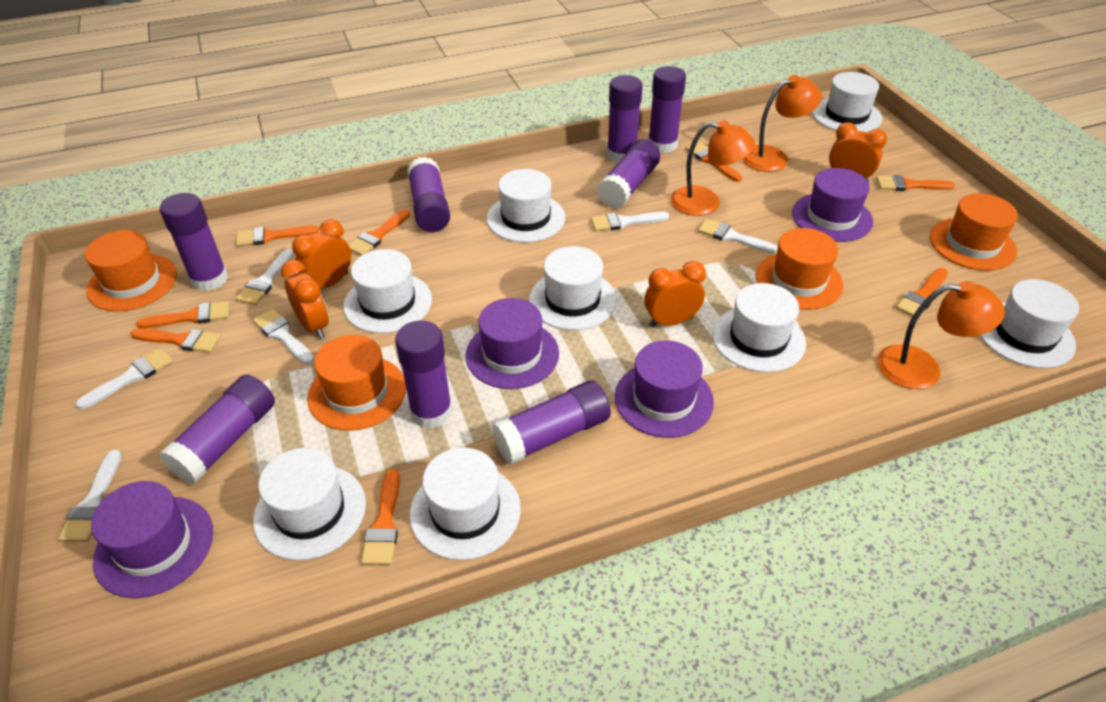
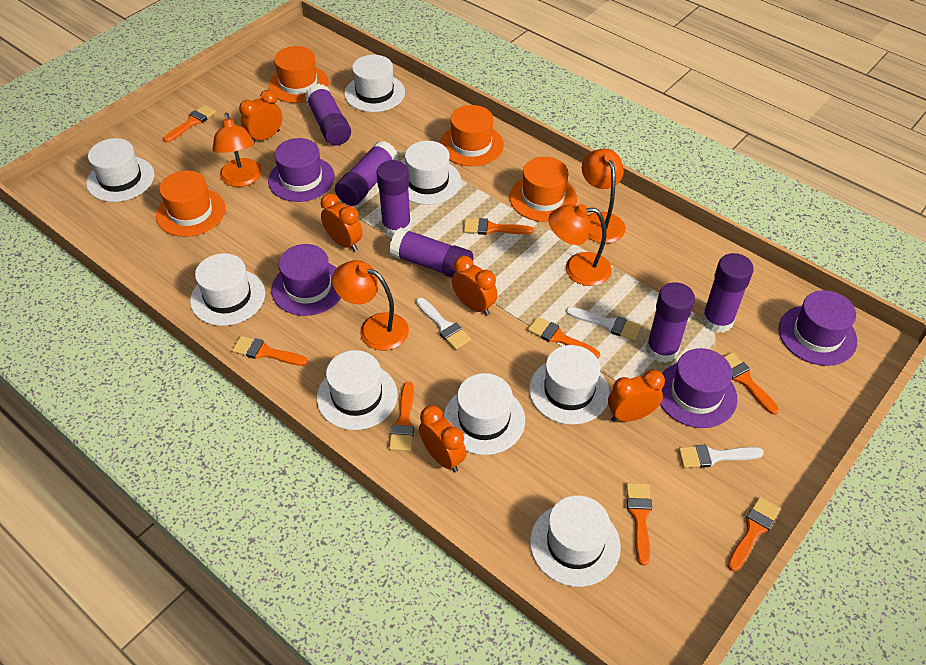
orange clock: 4 -> 5
orange lamp: 3 -> 4
purple glue stick: 8 -> 6
white brush: 6 -> 3

